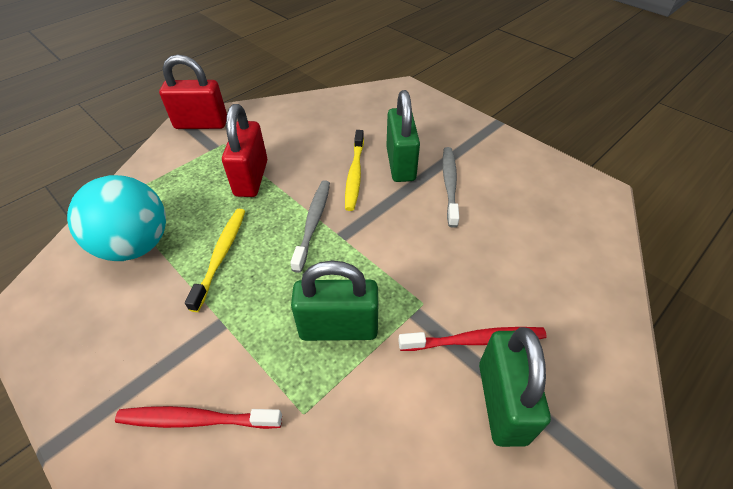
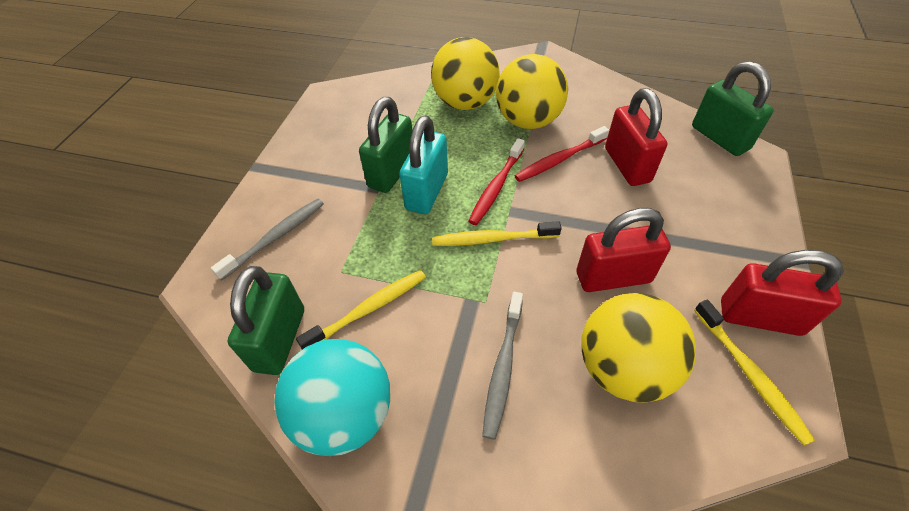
red padlock: 2 -> 3
turquoise padlock: 0 -> 1
yellow ball: 0 -> 3
yellow toothbrush: 2 -> 3

